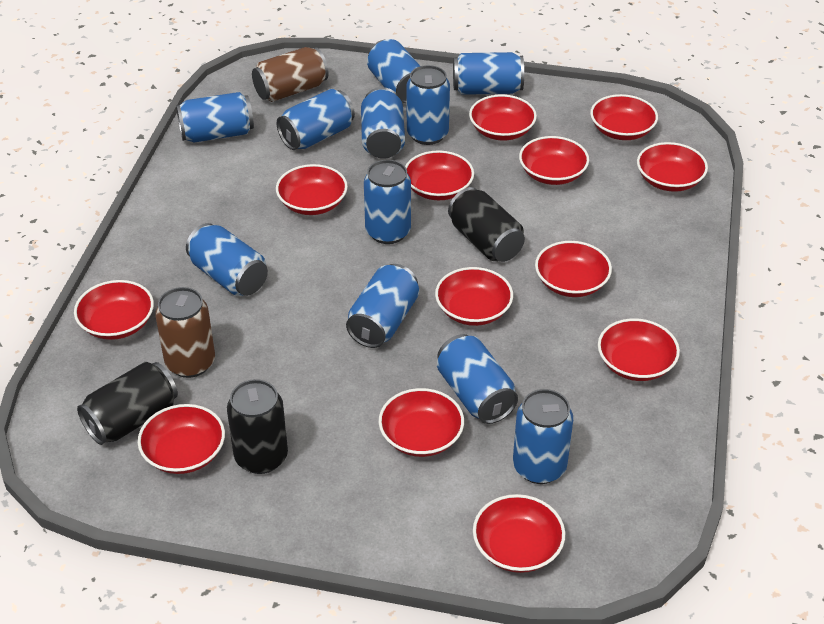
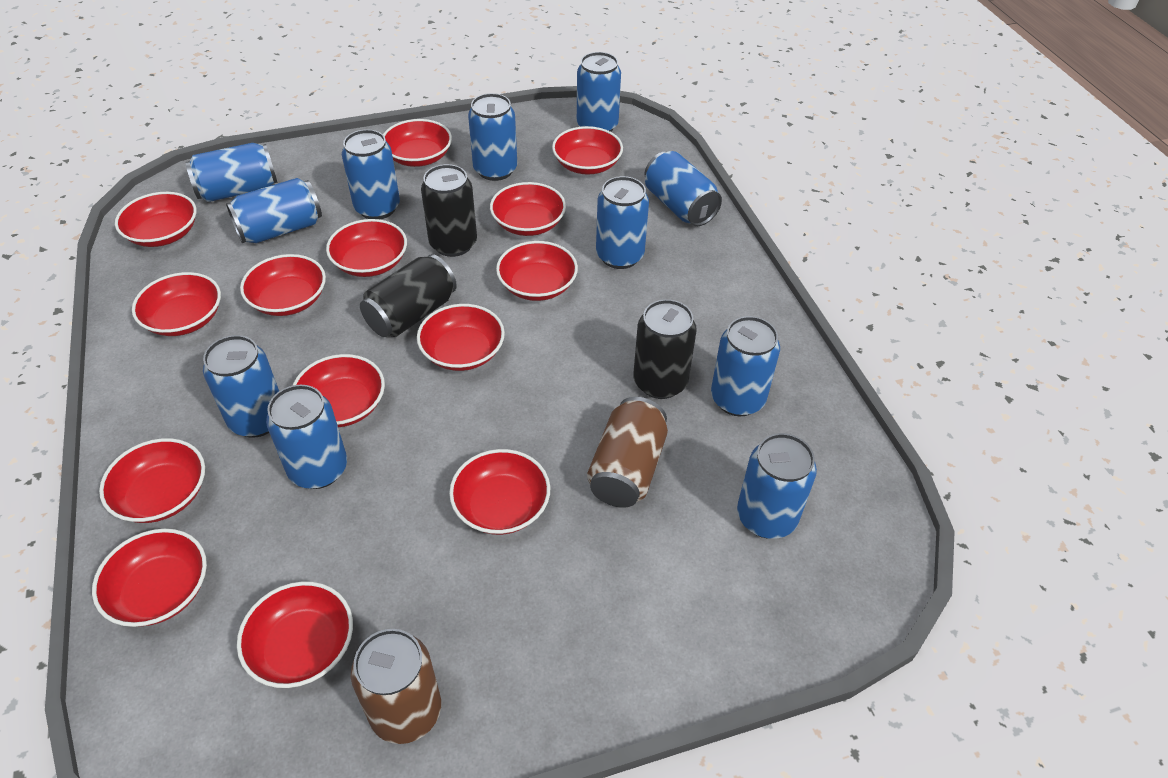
red bowl: 13 -> 14

